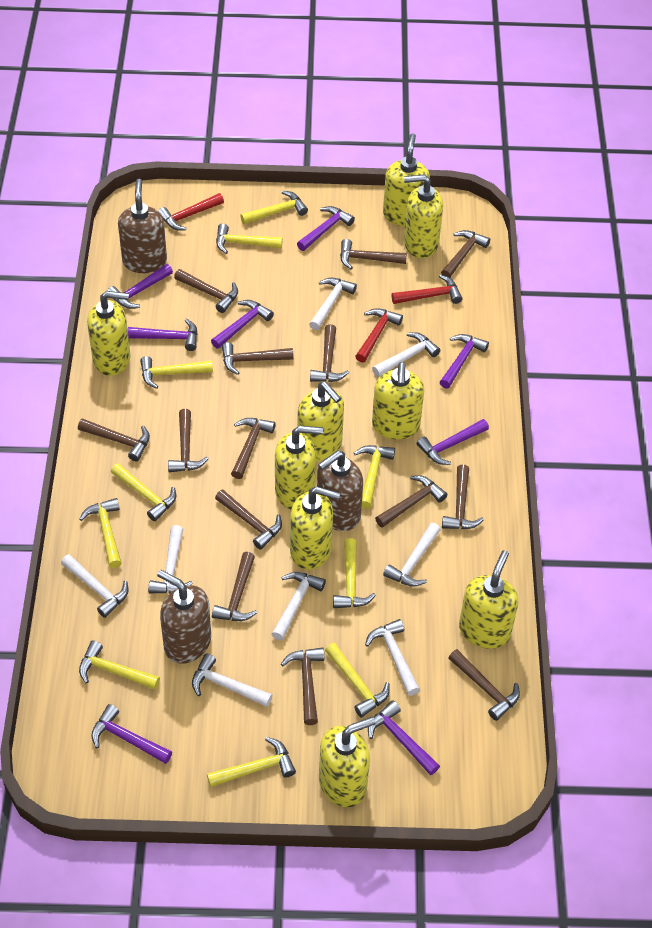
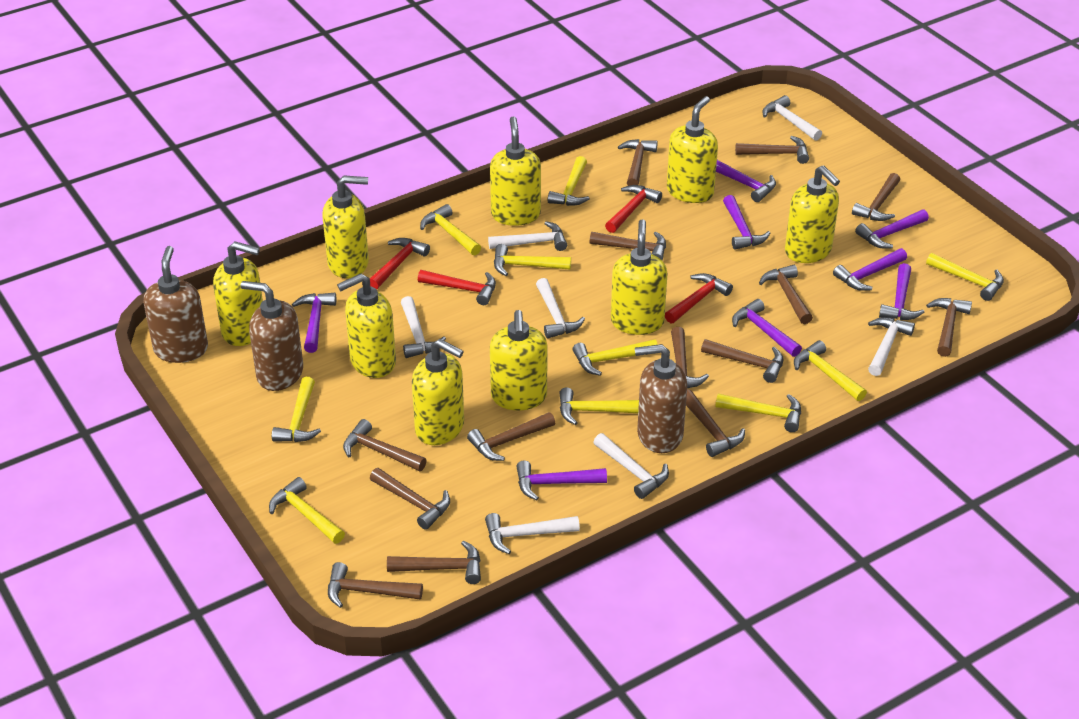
red hammer: 3 -> 4
white hammer: 8 -> 7

